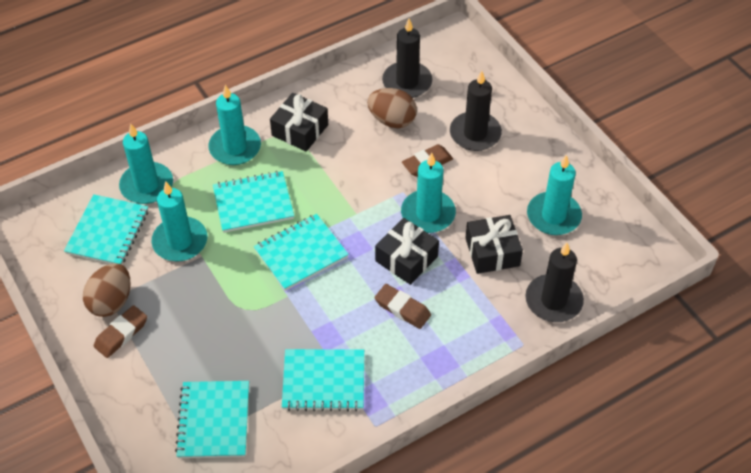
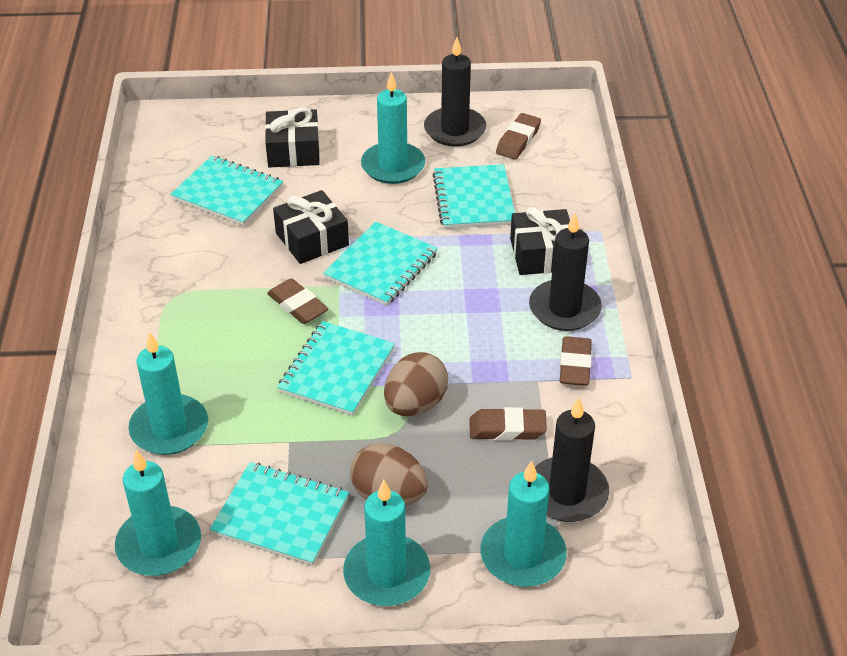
brown eraser: 3 -> 4

